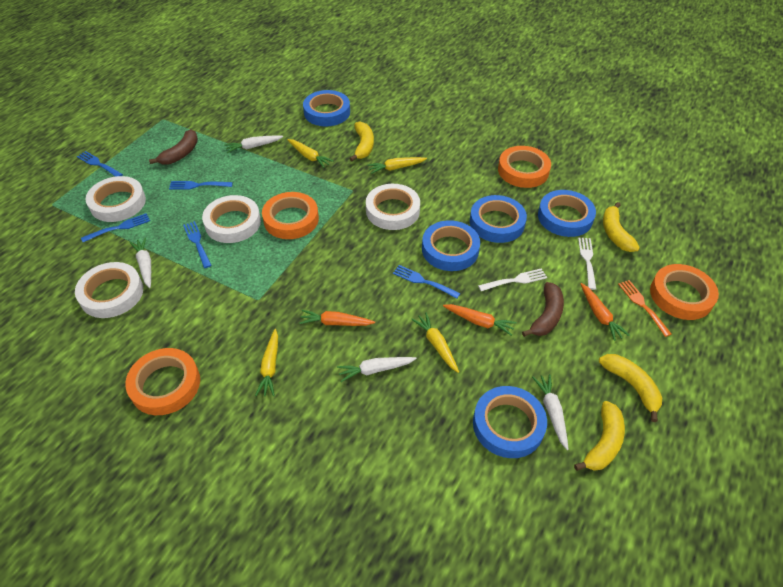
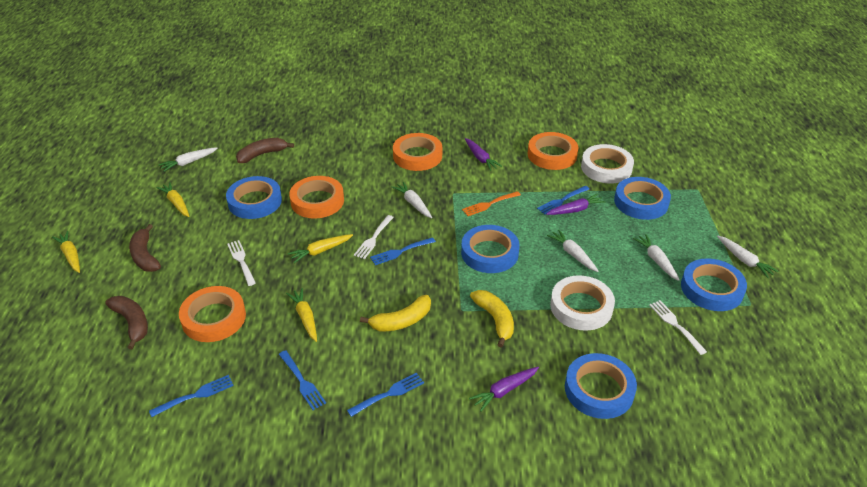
brown banana: 2 -> 3
orange carrot: 3 -> 0
purple carrot: 0 -> 3
white carrot: 4 -> 5
white fork: 2 -> 3
white tape: 4 -> 2
yellow banana: 4 -> 2

